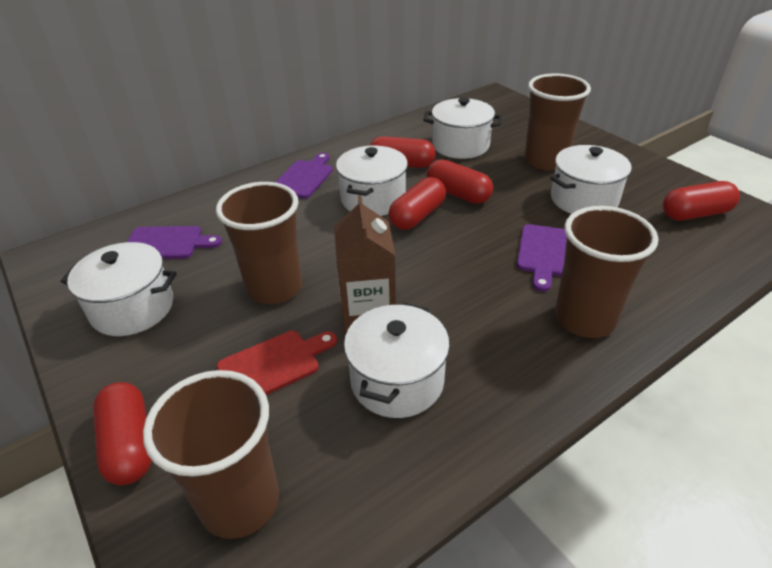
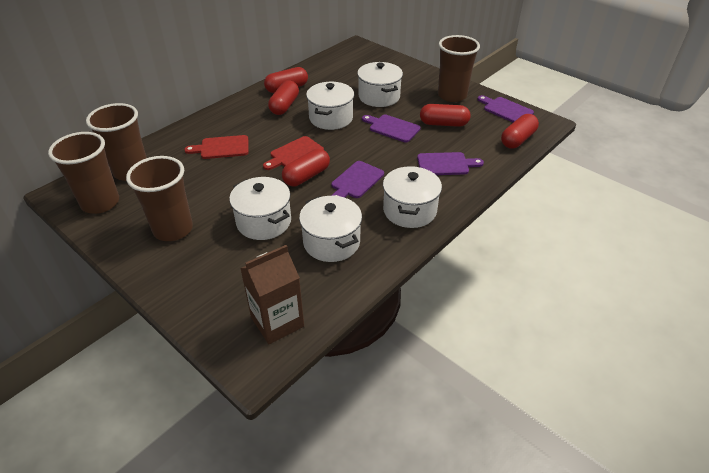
purple cutting board: 3 -> 4
red cutting board: 1 -> 2

